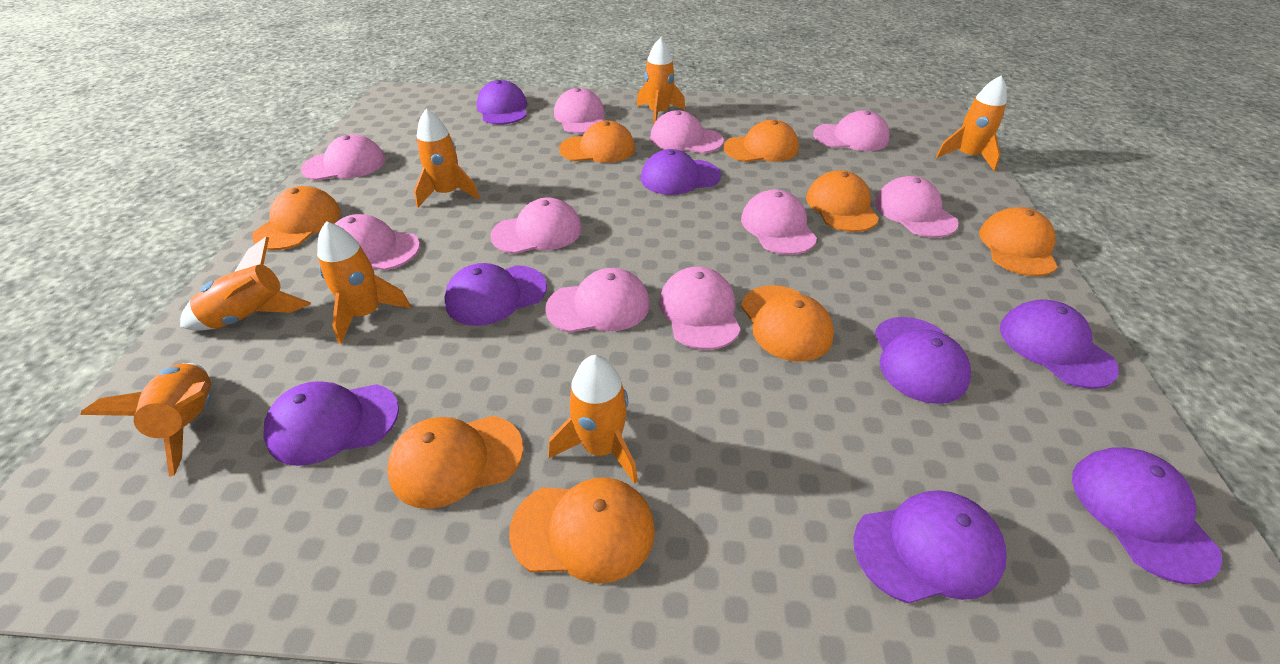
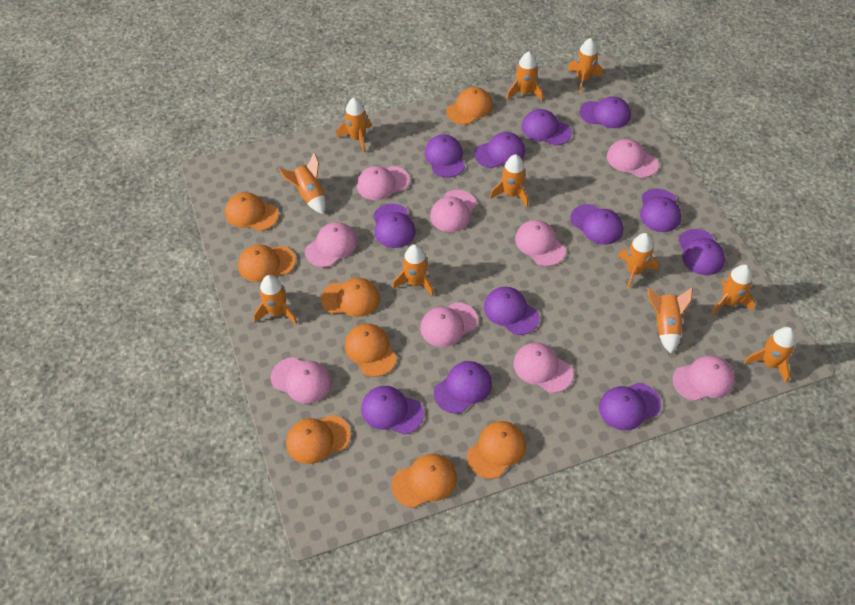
orange rocket: 7 -> 11
pink cap: 10 -> 9
purple cap: 8 -> 12

